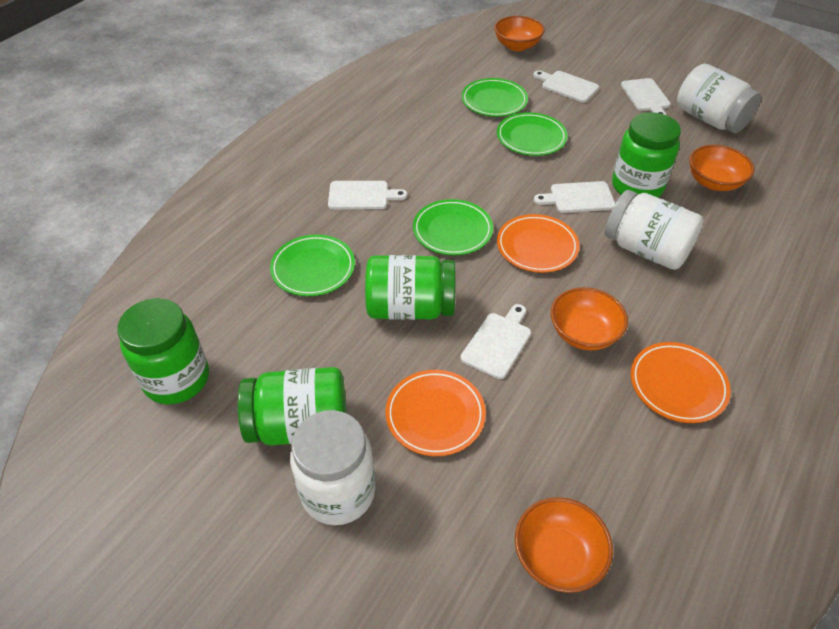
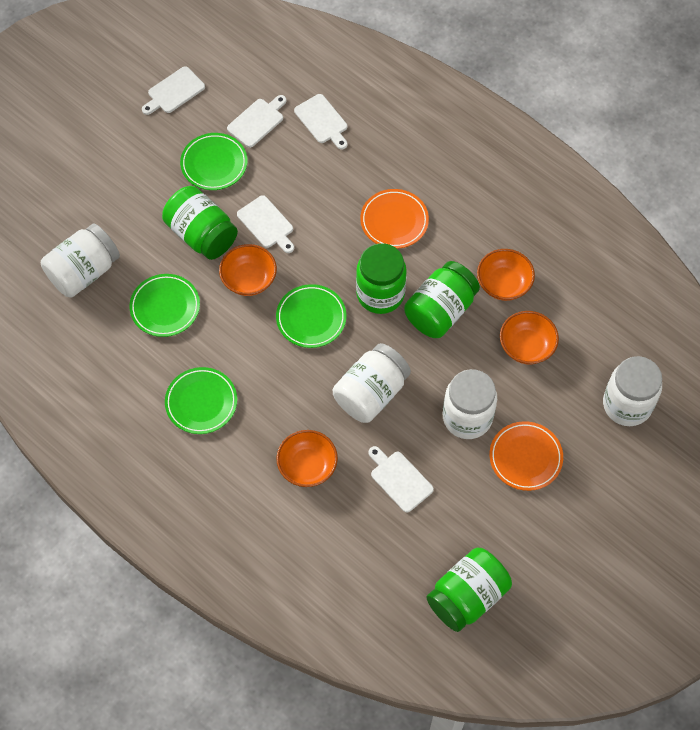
orange plate: 3 -> 2
white jar: 3 -> 4

